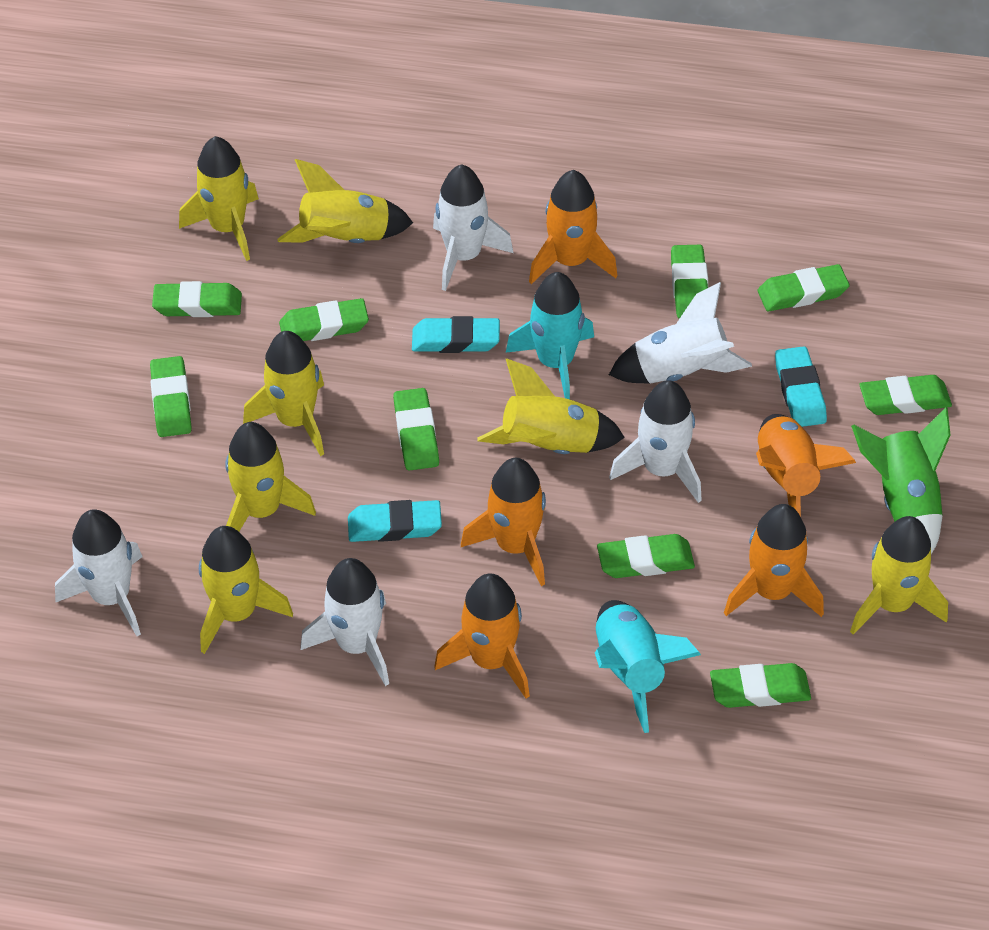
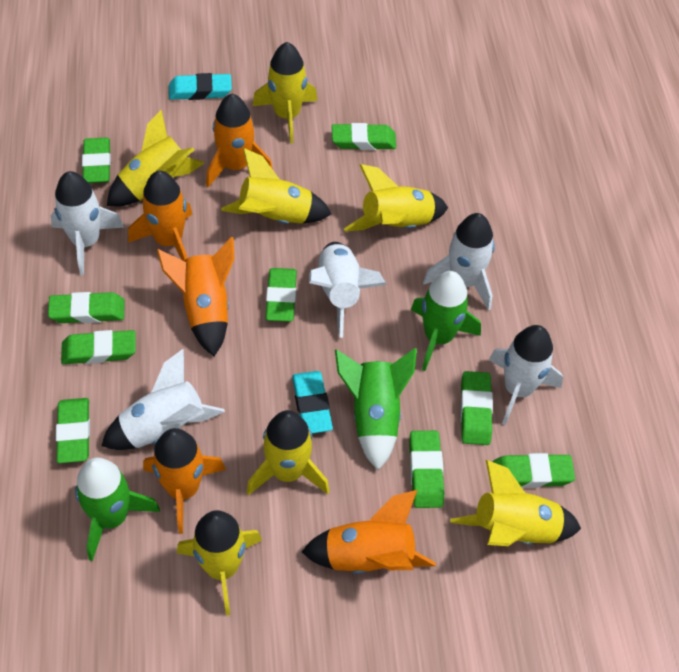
green rocket: 1 -> 3
turquoise eraser: 3 -> 2
turquoise rocket: 2 -> 0

